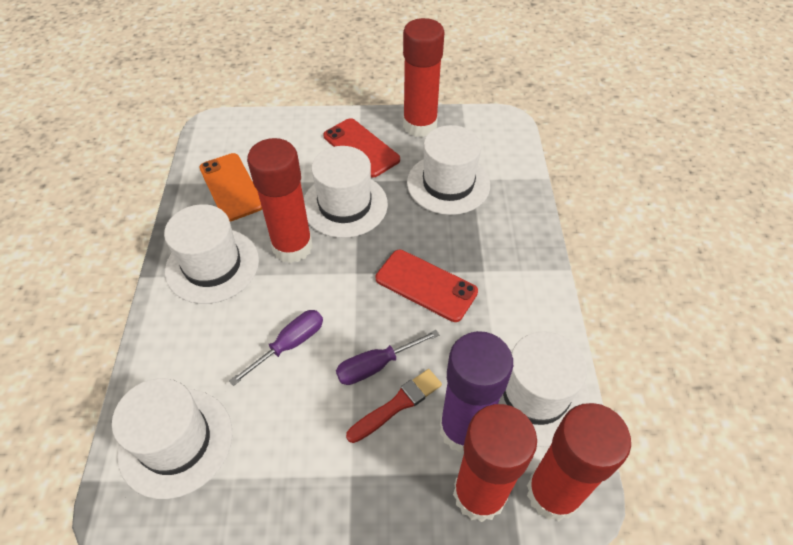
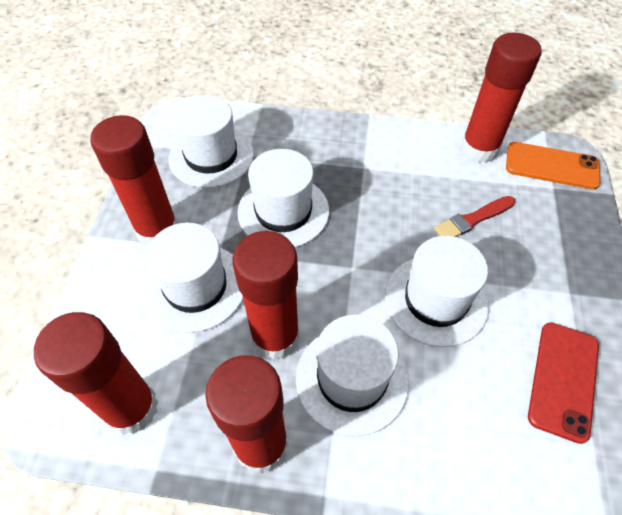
purple glue stick: 1 -> 0
purple screwdriver: 2 -> 0
red glue stick: 4 -> 5
red phone: 2 -> 1

